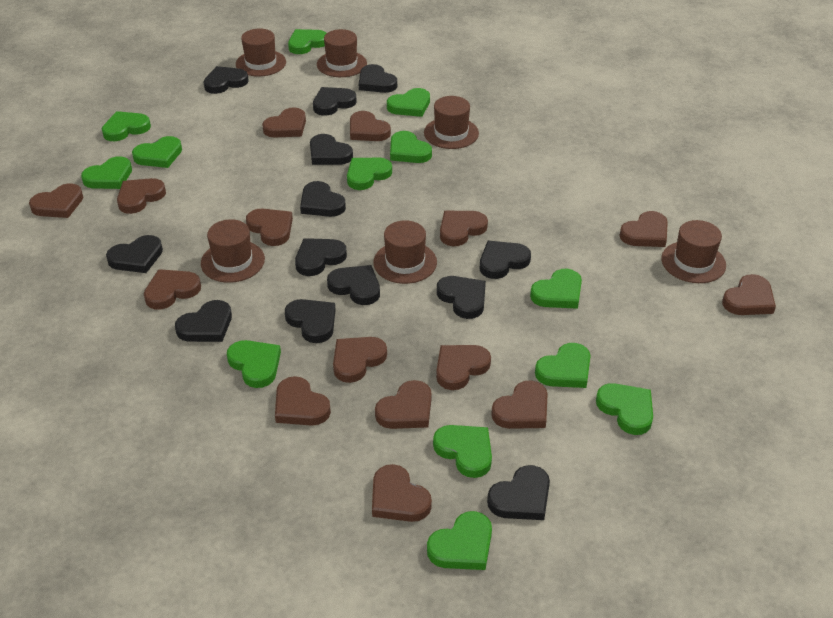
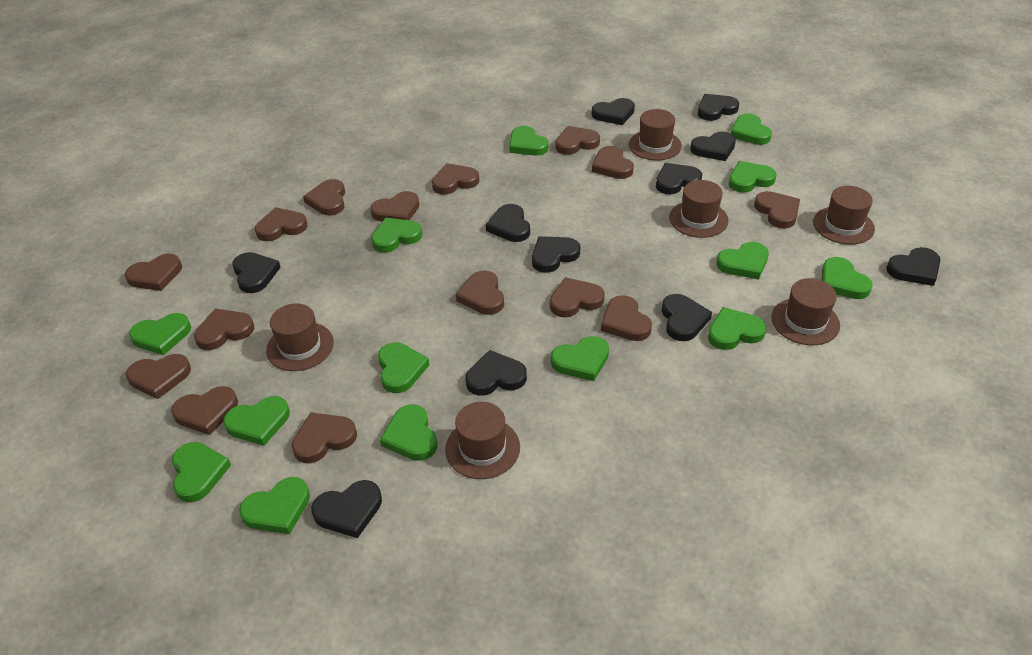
black heart: 13 -> 11
green heart: 13 -> 14

